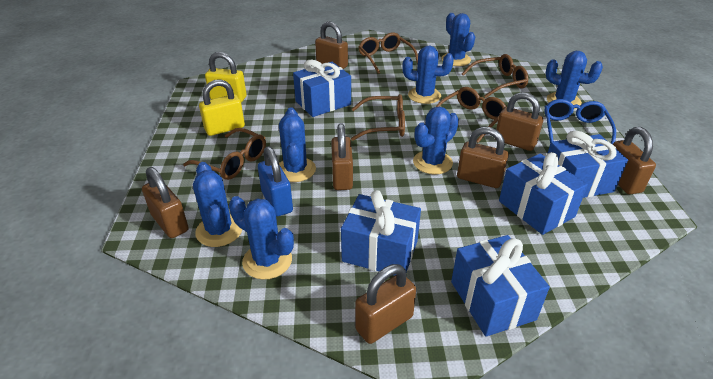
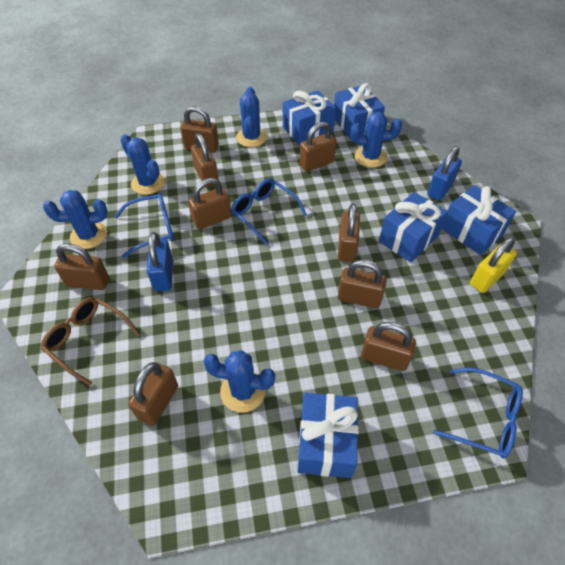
blue cactus: 7 -> 5
blue glasses: 1 -> 3
blue padlock: 1 -> 2
brown glasses: 5 -> 1
brown padlock: 7 -> 9
yellow padlock: 2 -> 1

